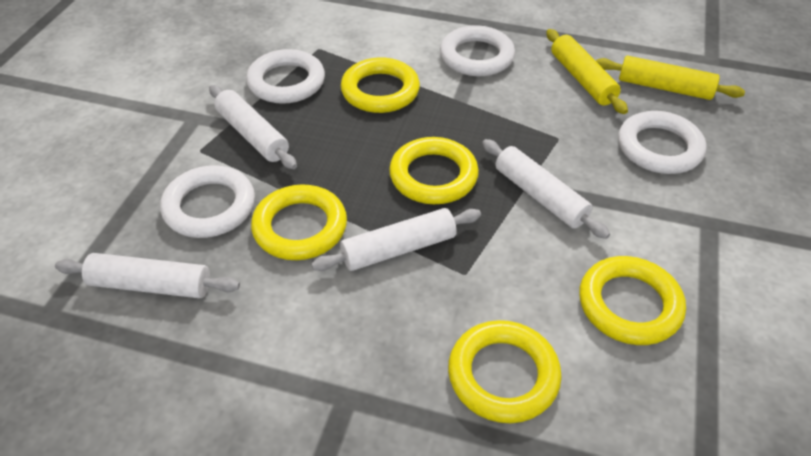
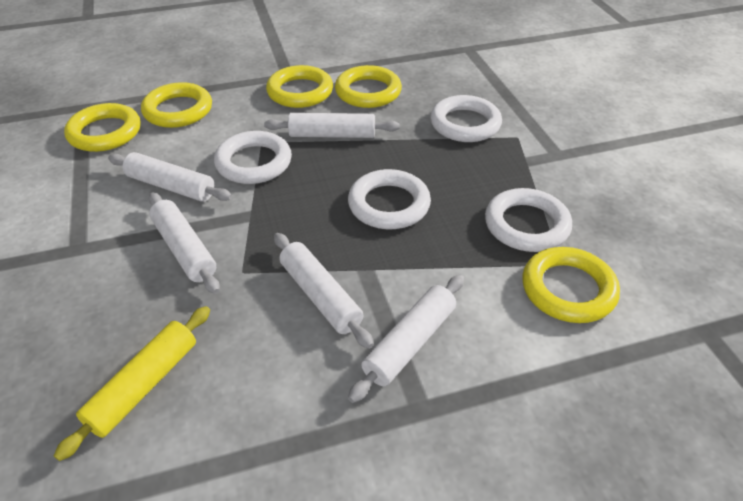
white rolling pin: 4 -> 5
yellow rolling pin: 2 -> 1

